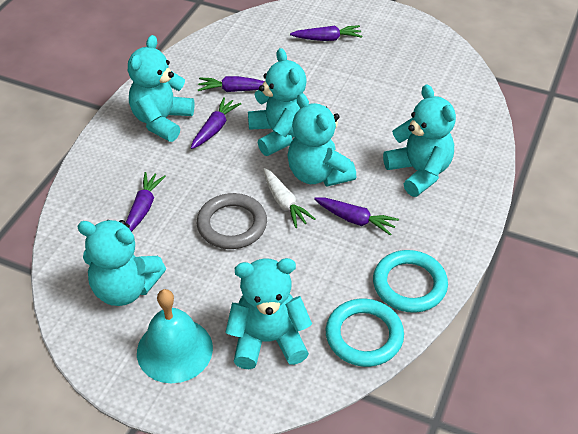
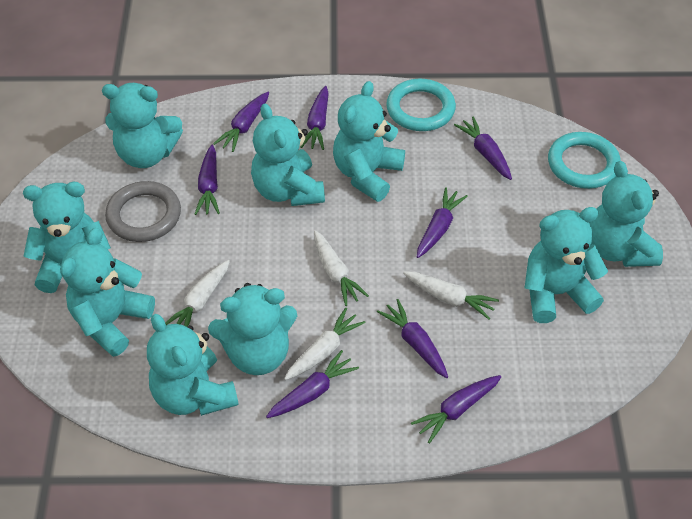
purple carrot: 5 -> 8
turquoise bell: 1 -> 0
turquoise teddy bear: 6 -> 9
white carrot: 1 -> 4

